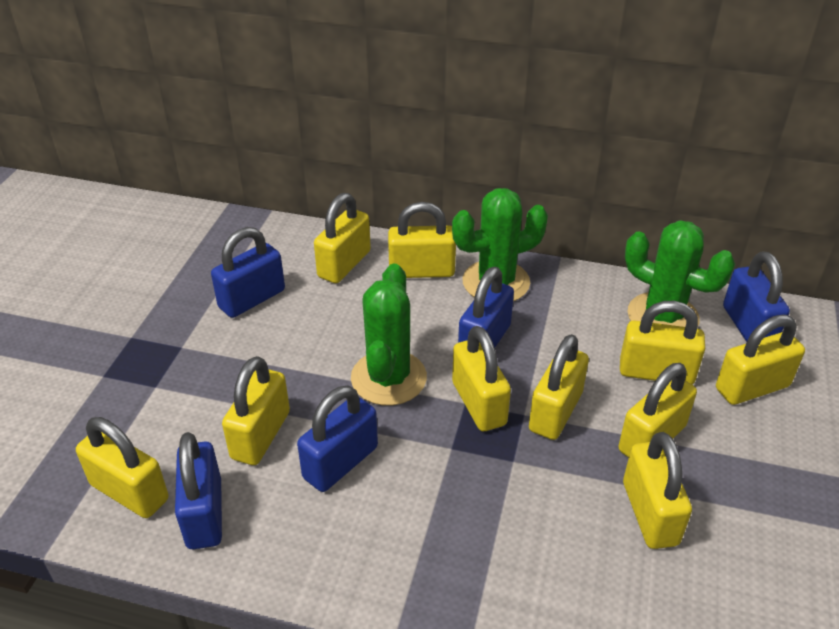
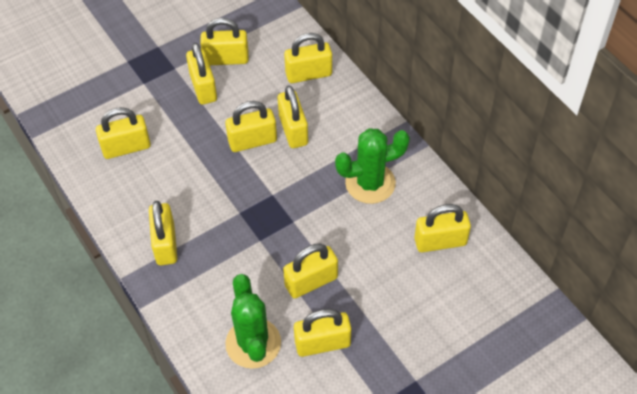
blue padlock: 5 -> 0
green cactus: 3 -> 2

